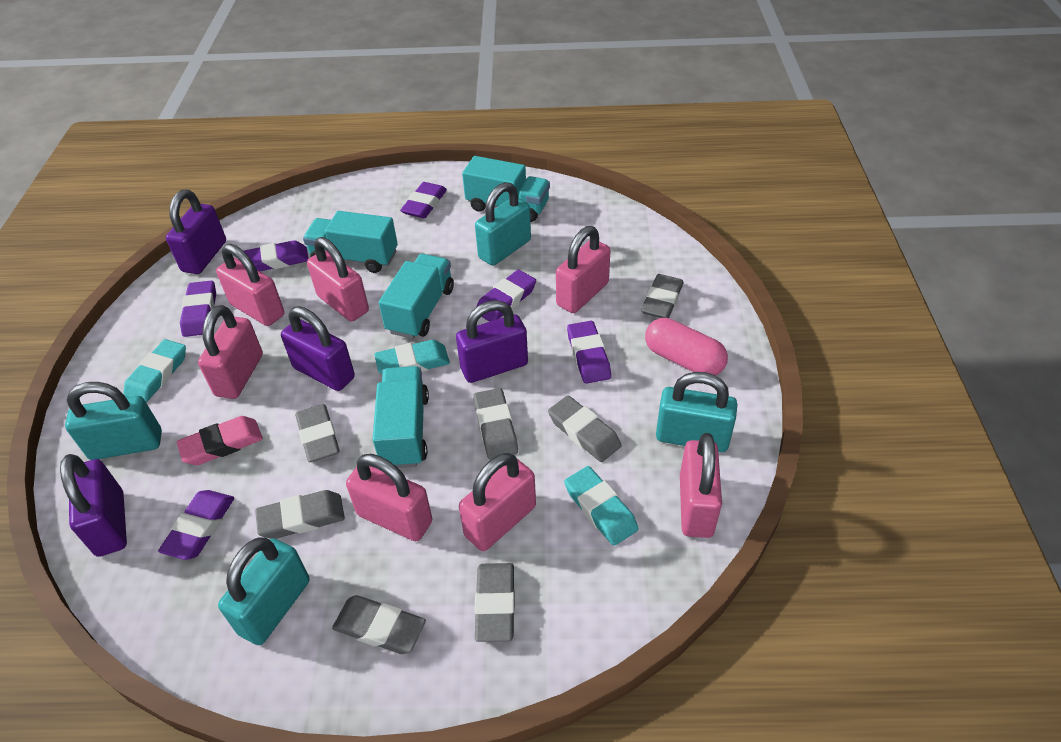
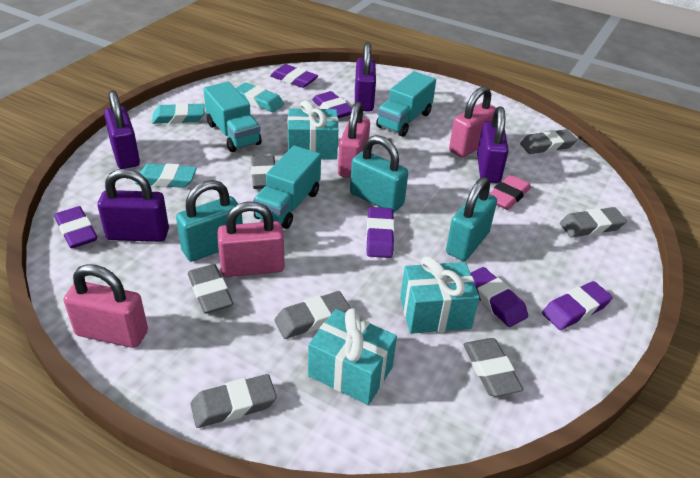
pink capsule: 1 -> 0
pink padlock: 7 -> 4
turquoise gift: 0 -> 3
turquoise padlock: 4 -> 3
turquoise truck: 4 -> 3

